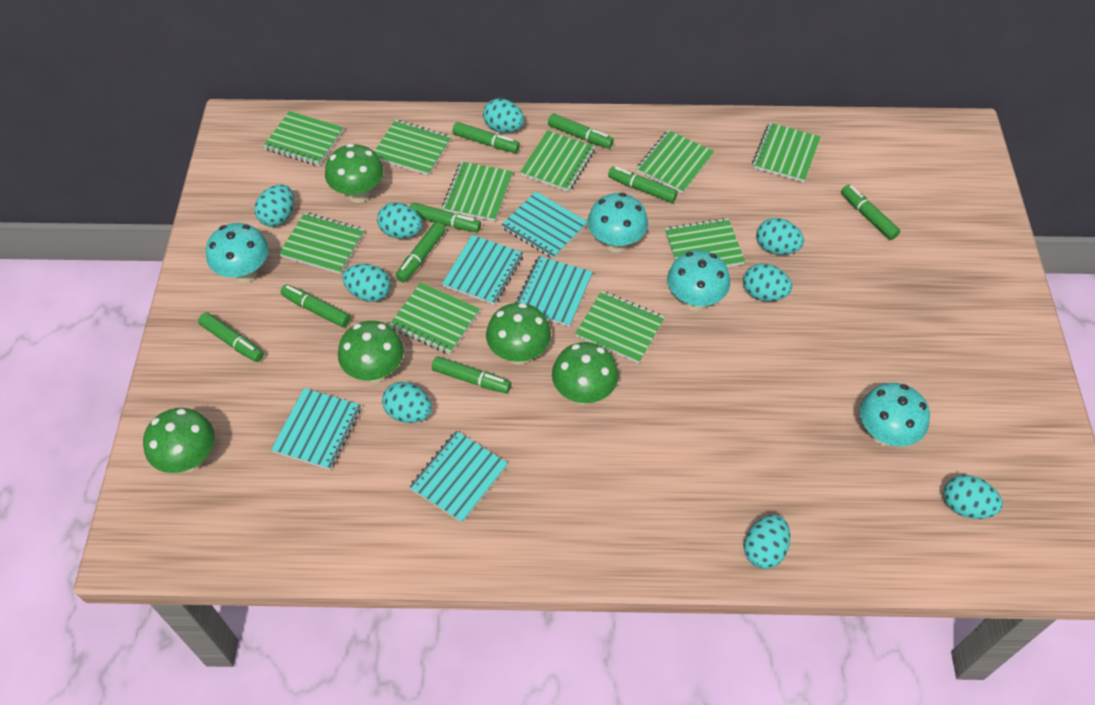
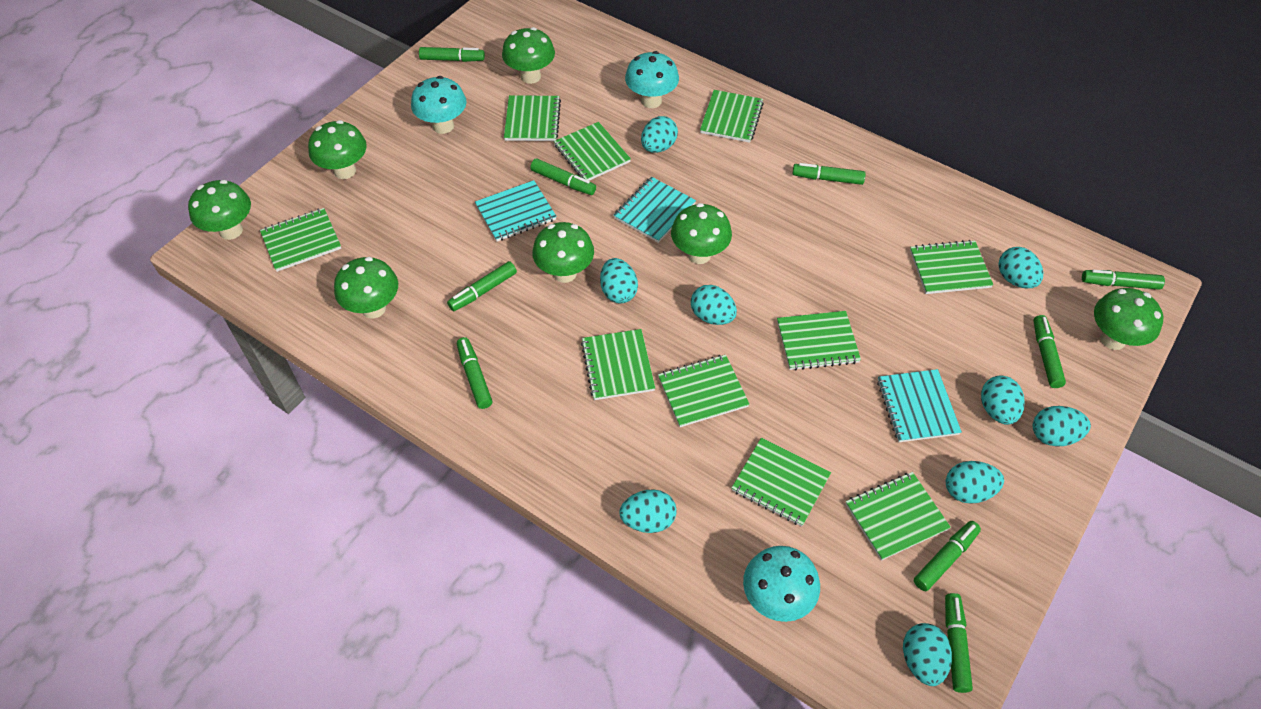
green mushroom: 5 -> 7
turquoise mushroom: 4 -> 3
turquoise notebook: 5 -> 3

